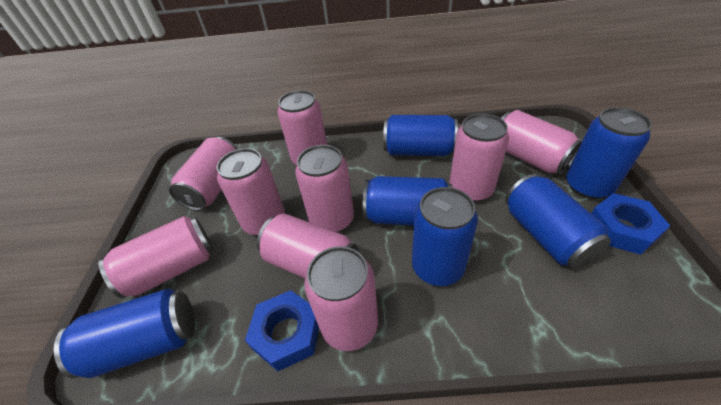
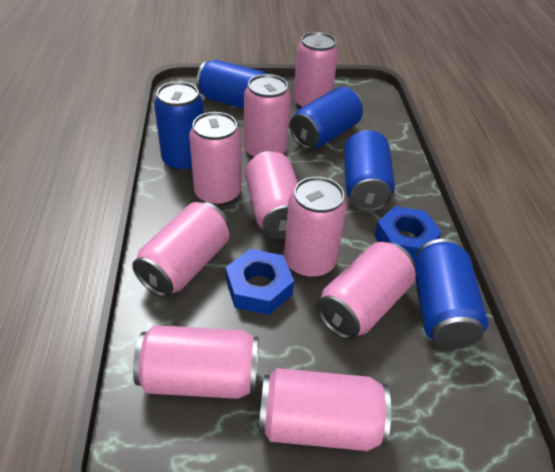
blue can: 6 -> 5

